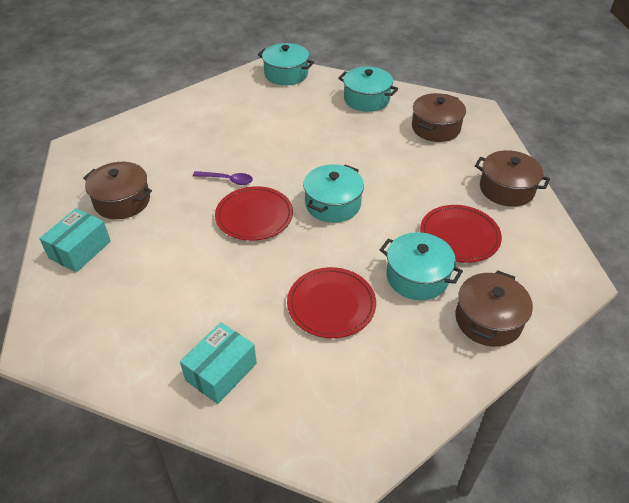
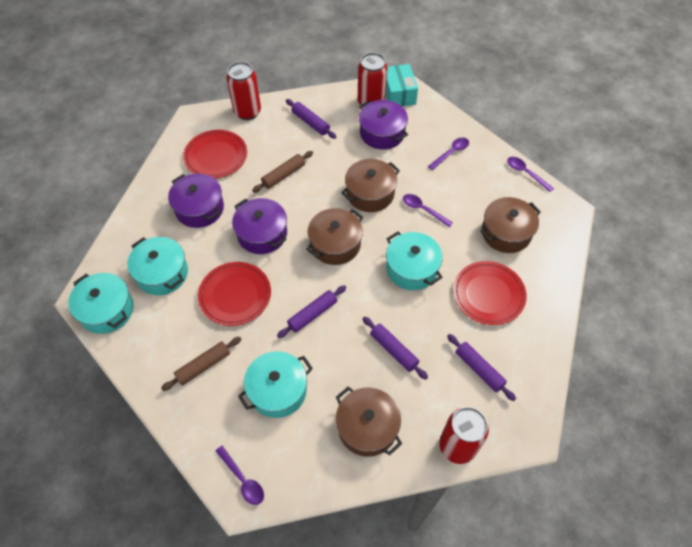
brown rolling pin: 0 -> 2
purple pot: 0 -> 3
purple rolling pin: 0 -> 4
purple spoon: 1 -> 4
red can: 0 -> 3
turquoise box: 2 -> 1

